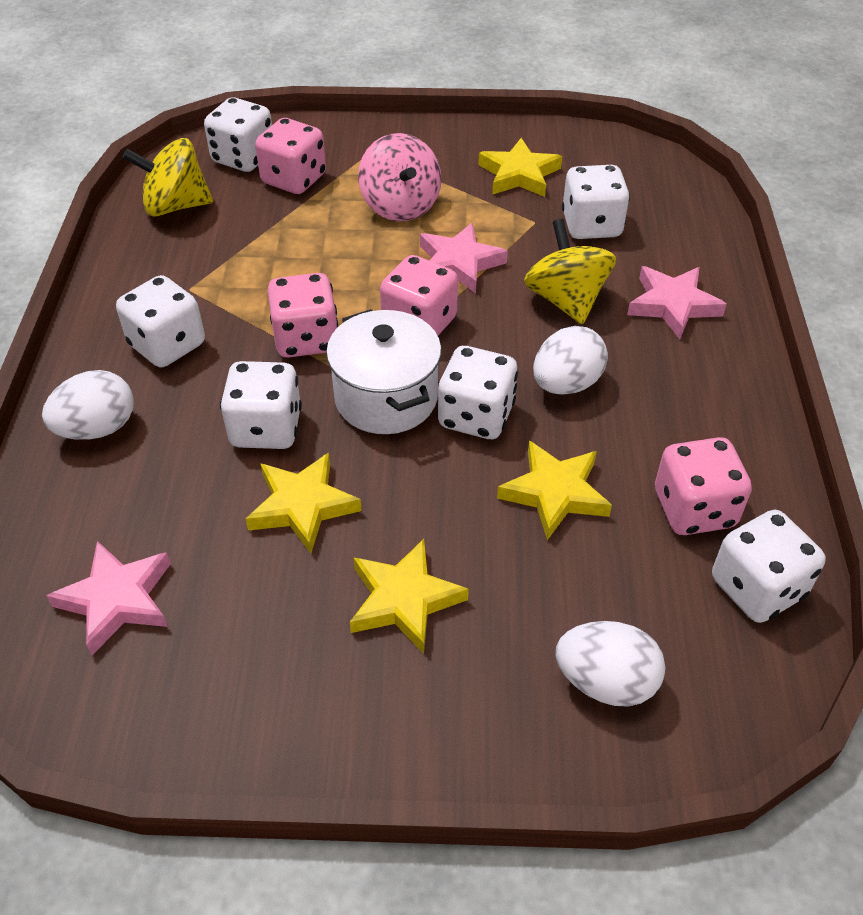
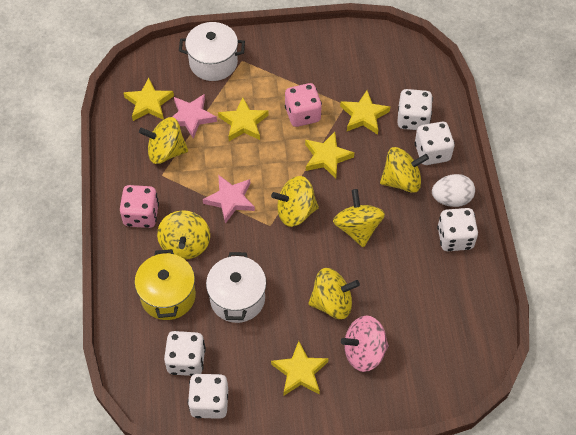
pink dice: 4 -> 2
pink star: 3 -> 2
white dice: 6 -> 5
white egg: 3 -> 1
white pot: 1 -> 2
yellow pot: 0 -> 1
yellow spinning top: 2 -> 6
yellow star: 4 -> 5

